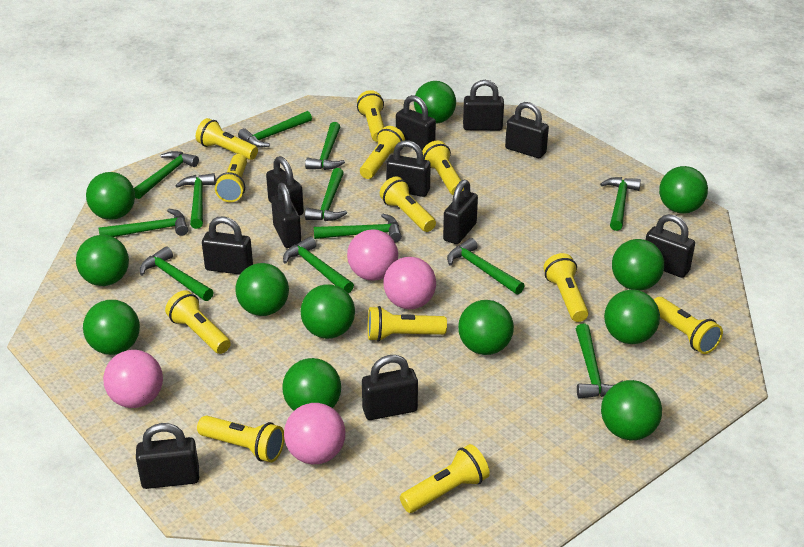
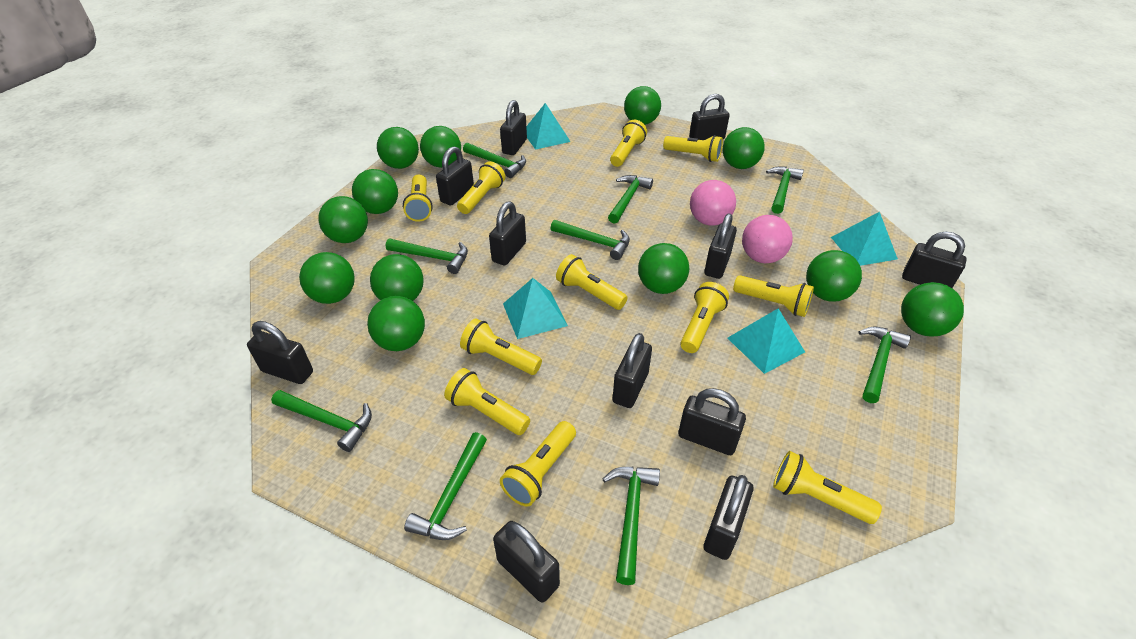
green hammer: 12 -> 9
pink ball: 4 -> 2
turquoise pyramid: 0 -> 4
yellow flashlight: 12 -> 11

